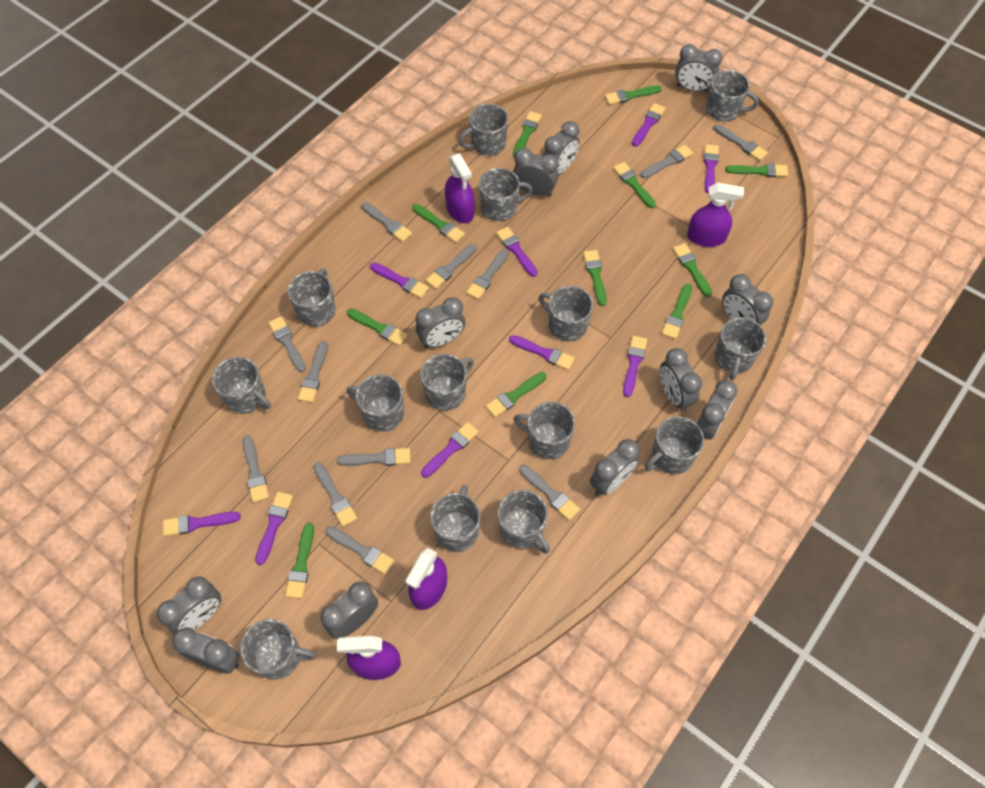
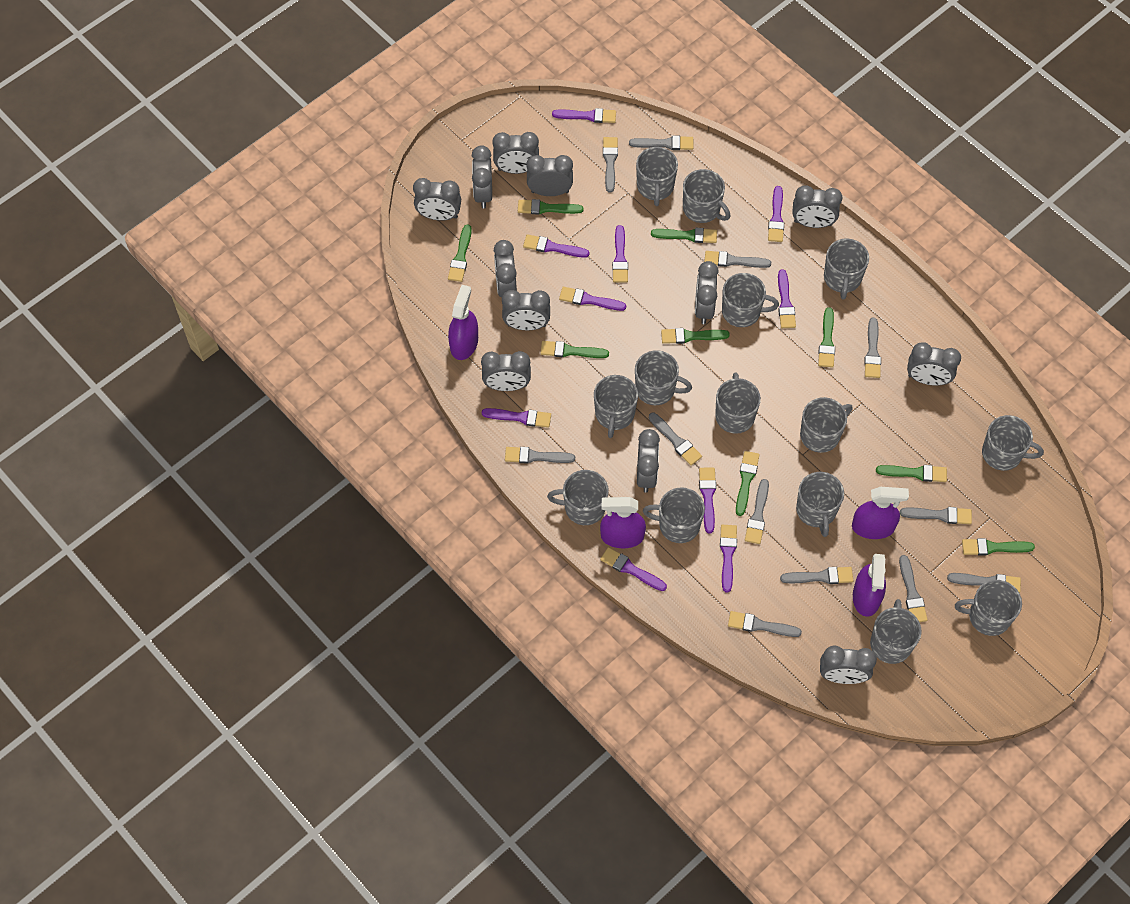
green brush: 11 -> 9
grey clock: 11 -> 12
purple brush: 9 -> 10

